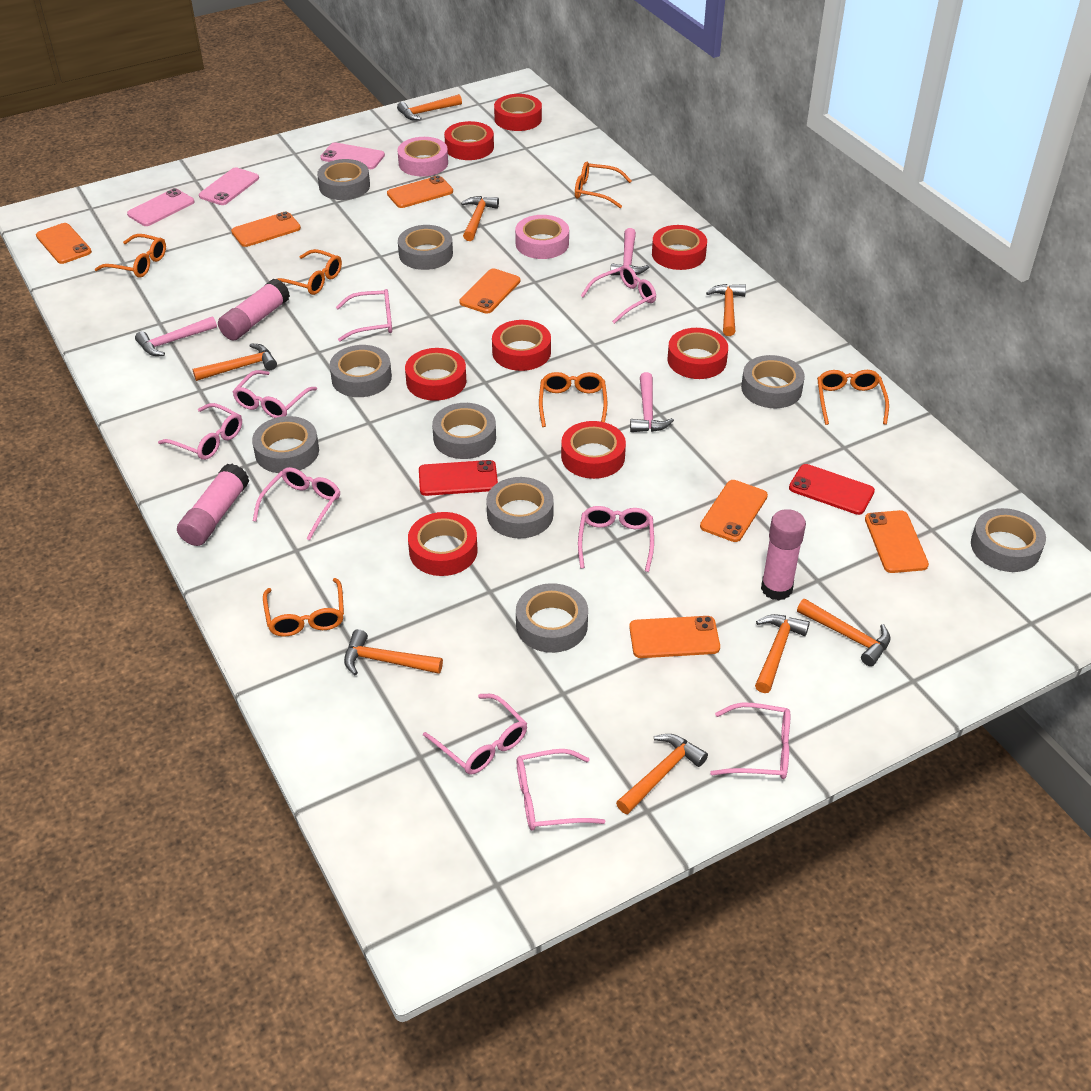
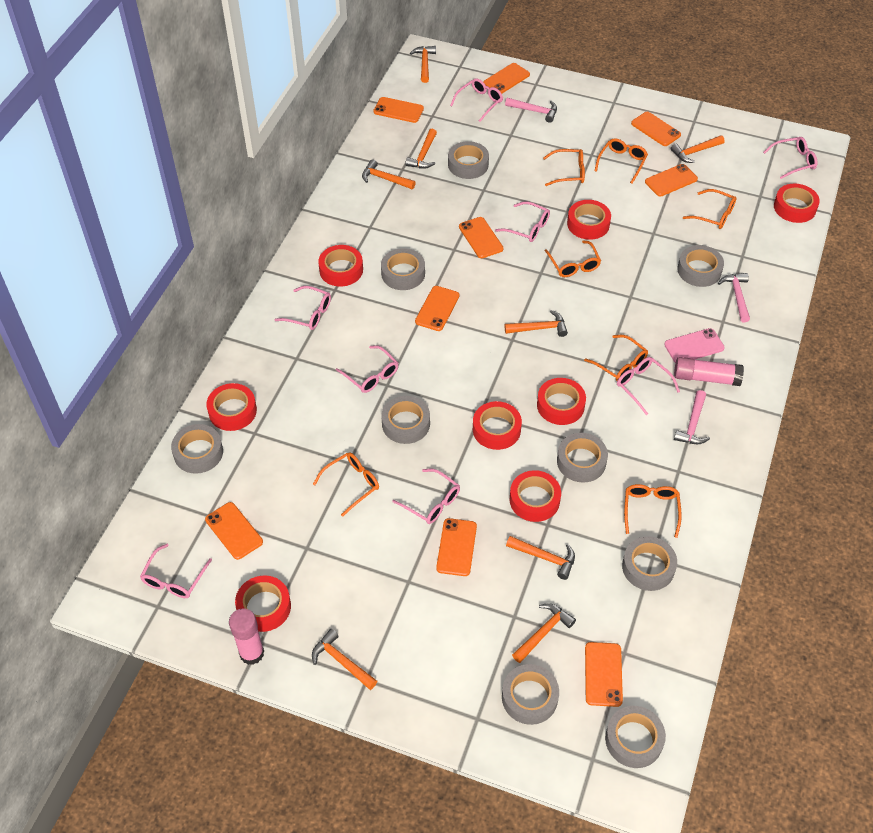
orange glasses: 6 -> 7
orange phone: 7 -> 9
pink glasses: 9 -> 8
pink glue stick: 3 -> 2
pink phone: 3 -> 1
pink tape: 2 -> 0
red phone: 2 -> 0

